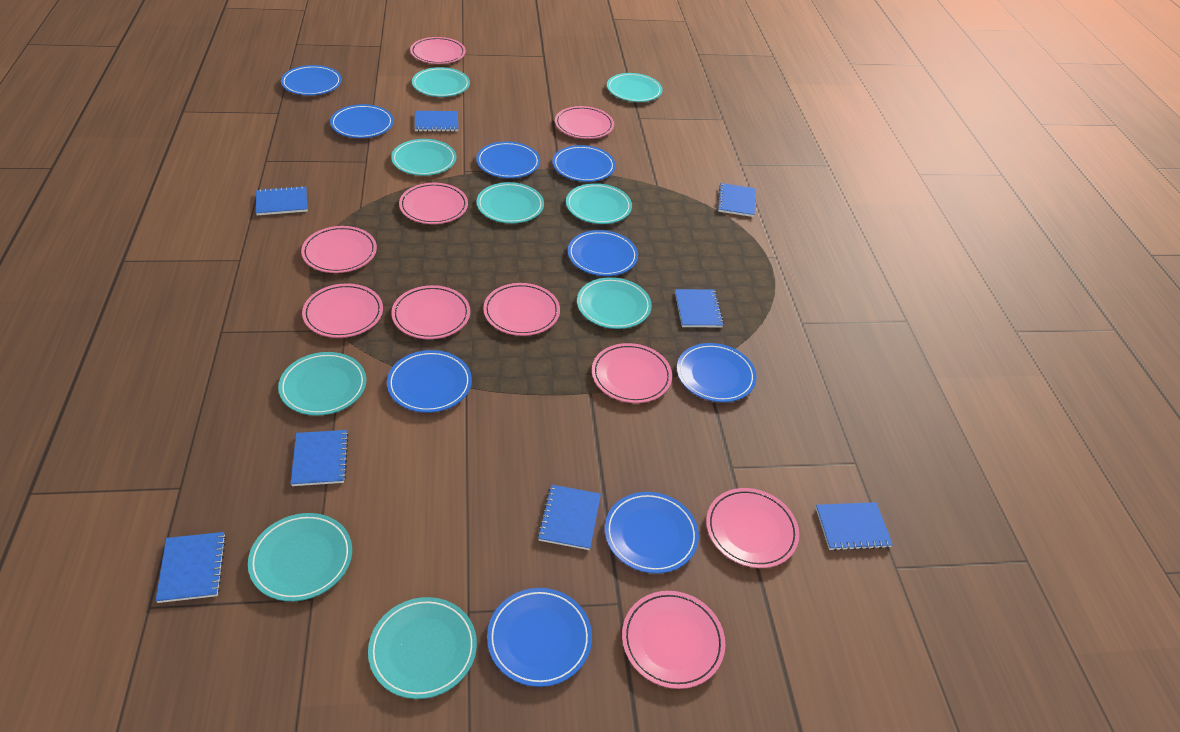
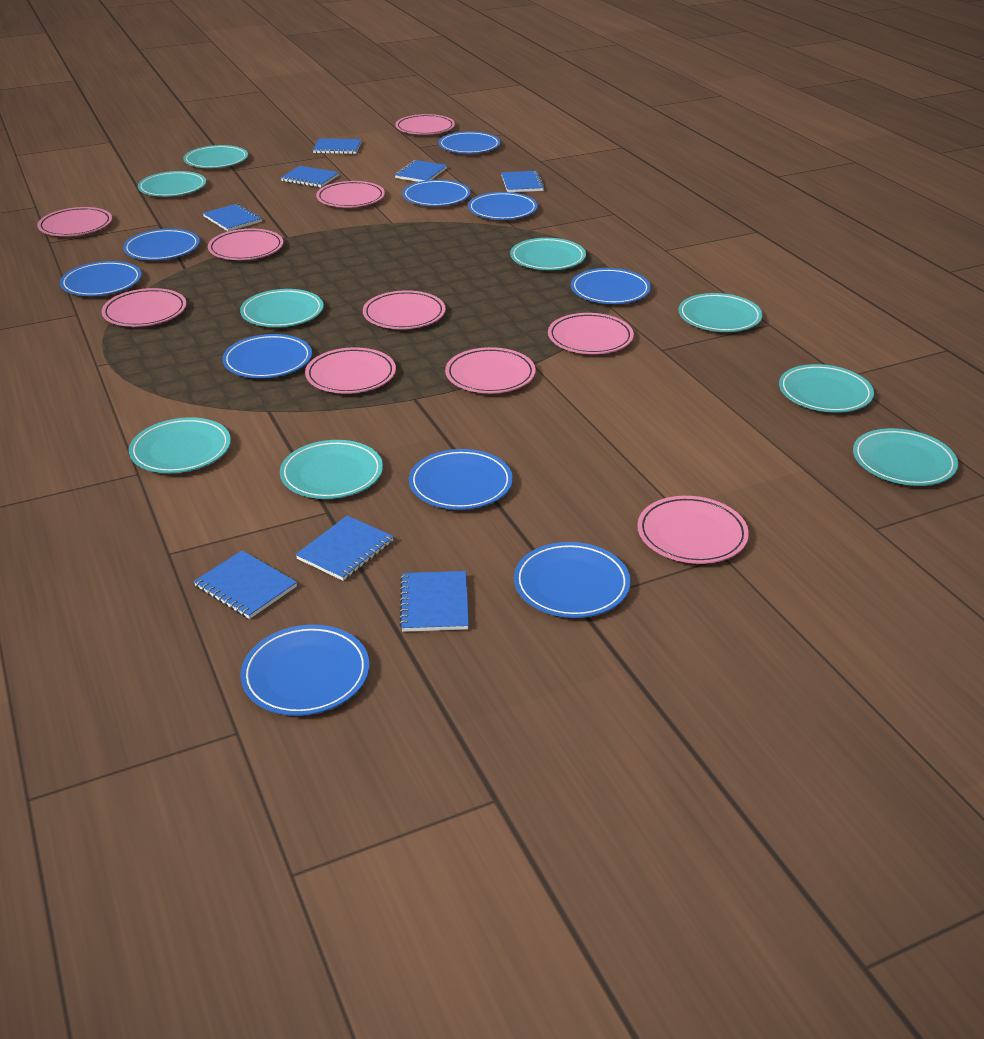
blue plate: 9 -> 10

